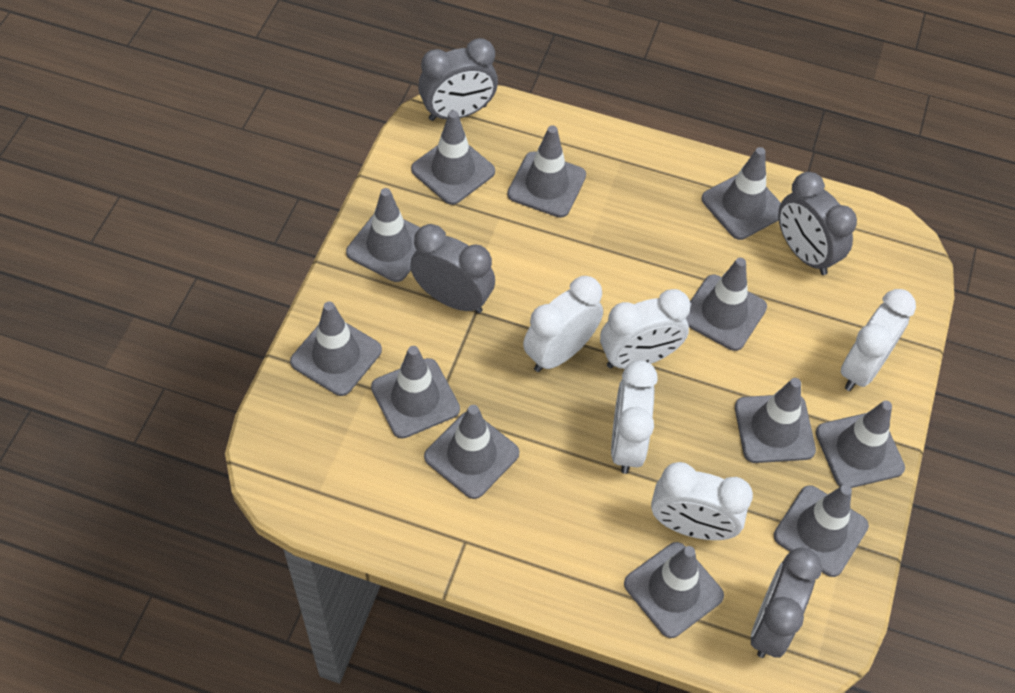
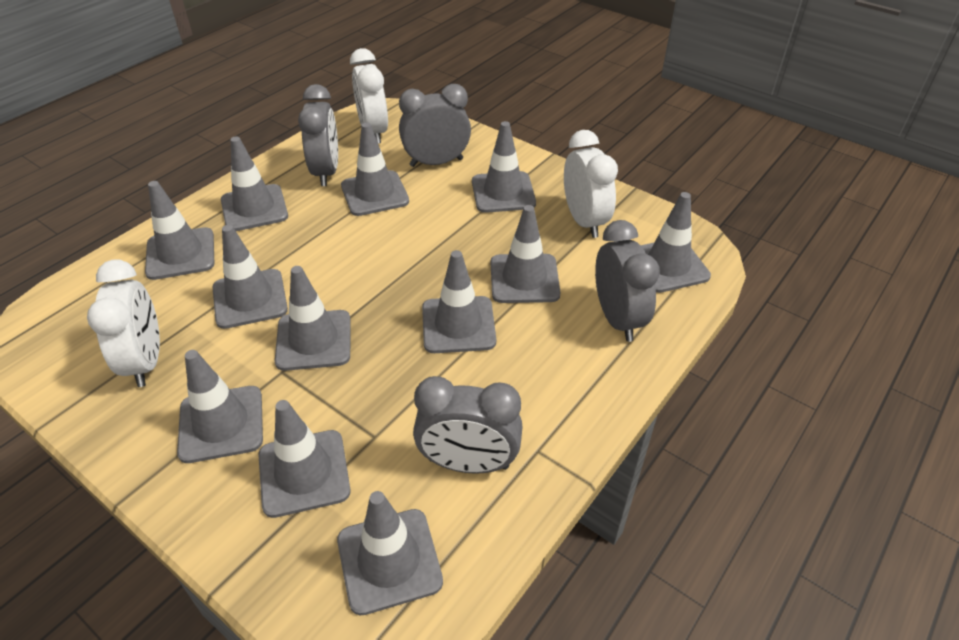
white clock: 5 -> 3

